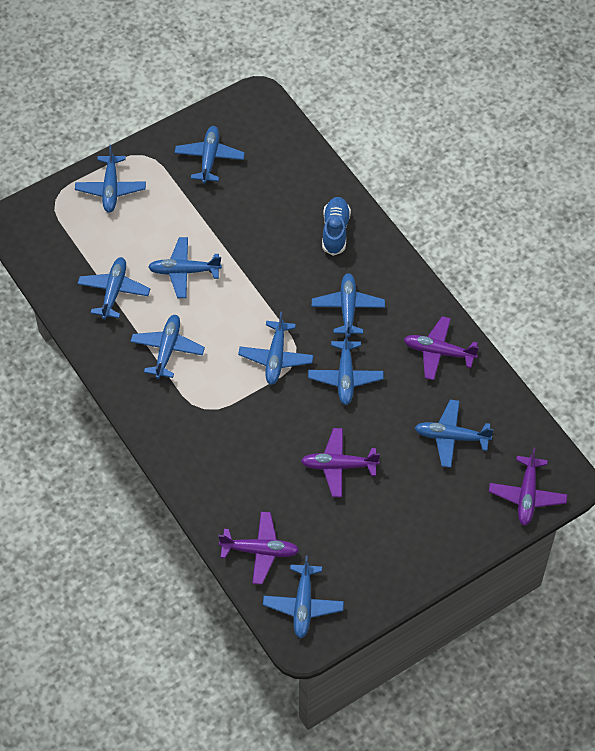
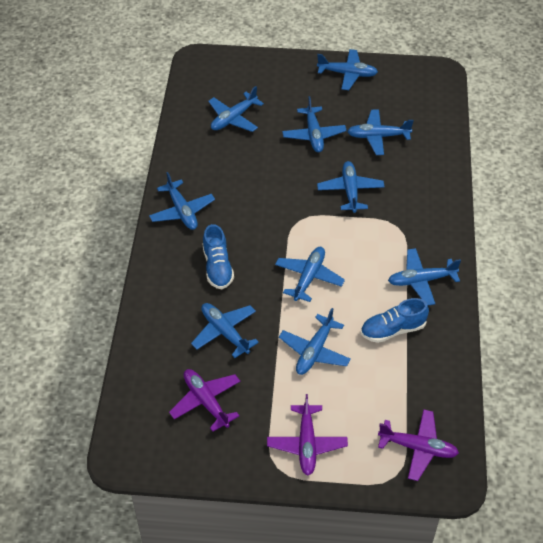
blue shoe: 1 -> 2
purple plane: 4 -> 3

